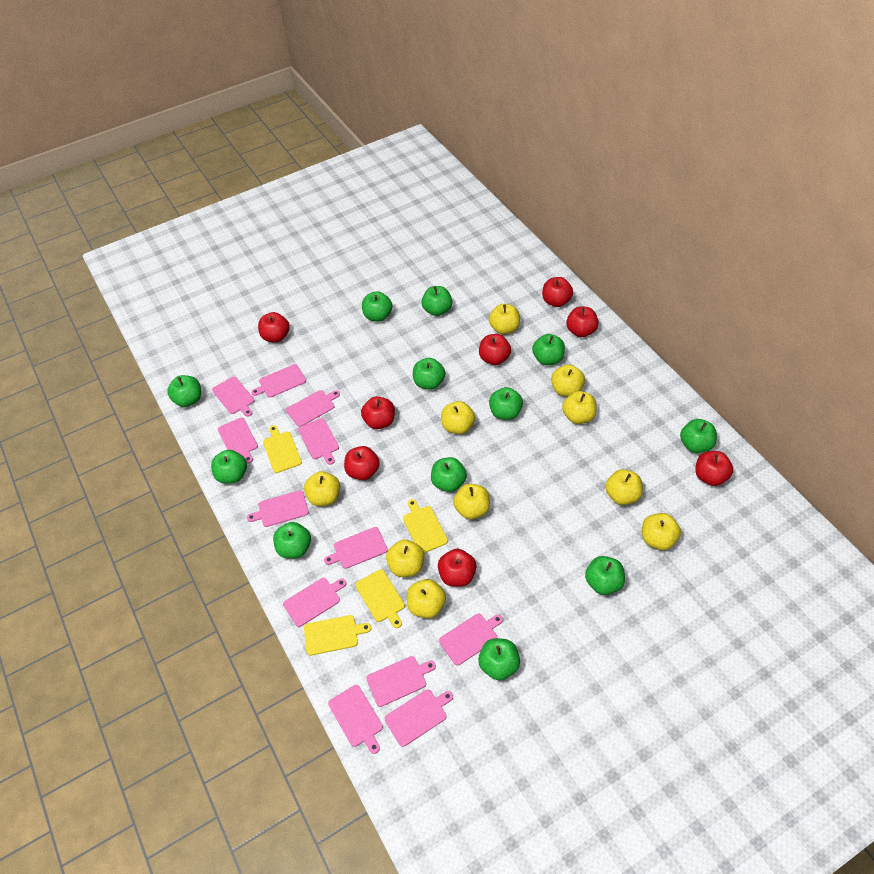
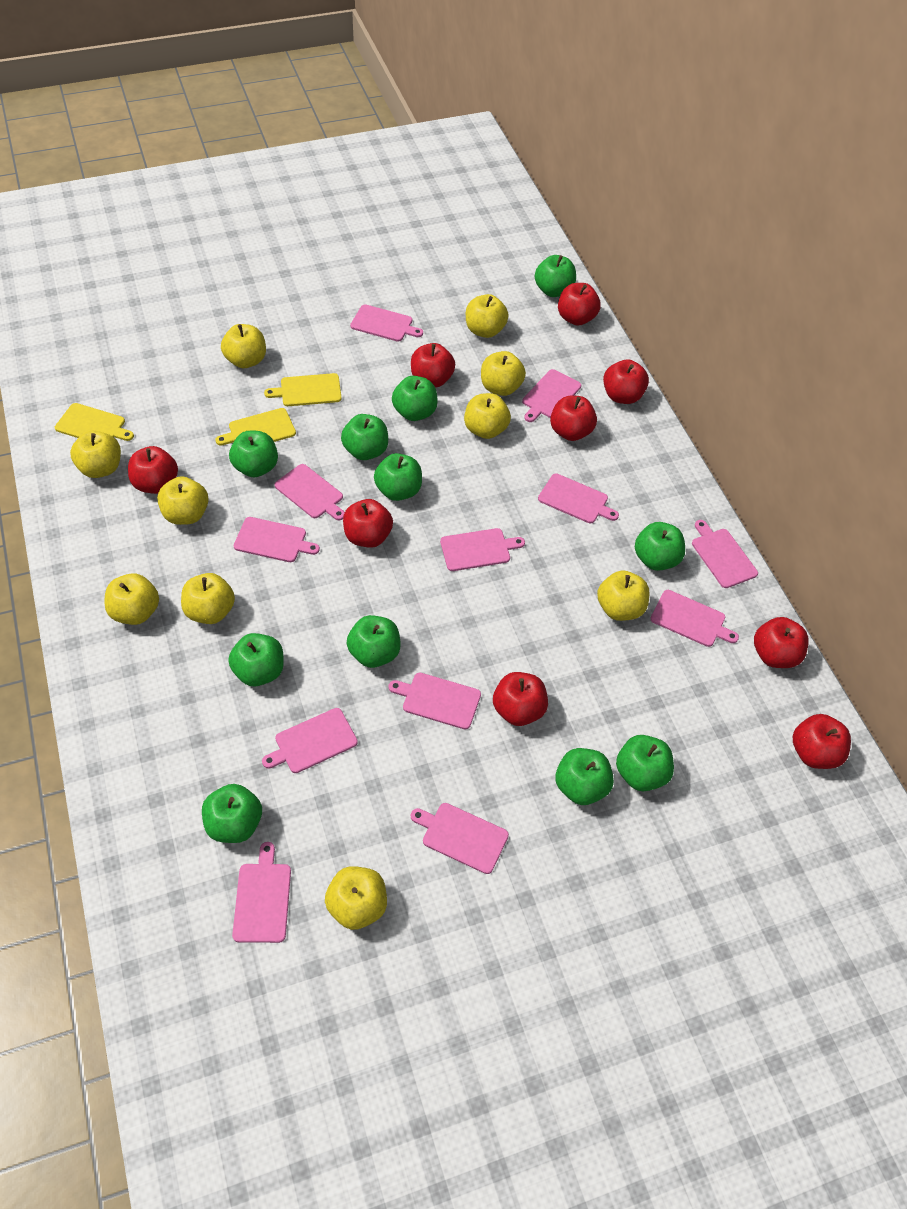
green apple: 12 -> 11
red apple: 8 -> 9
yellow cutting board: 4 -> 3

